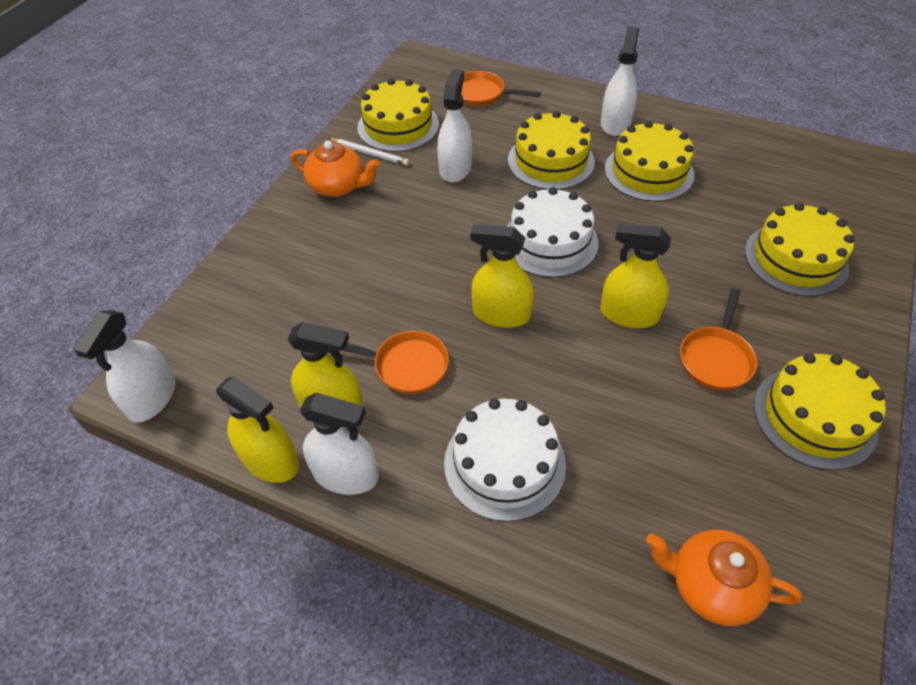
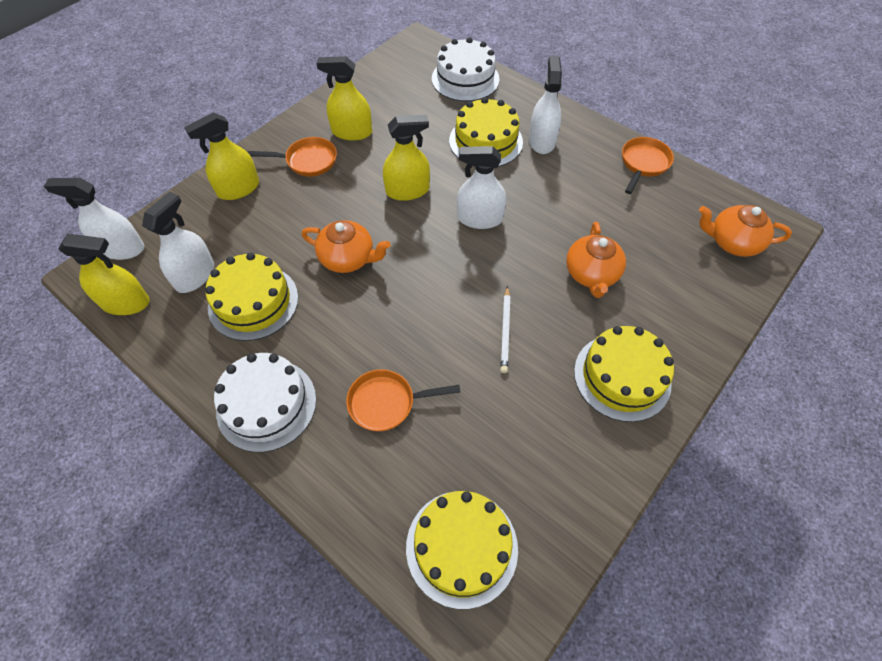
orange teapot: 2 -> 3
yellow cake: 5 -> 4

